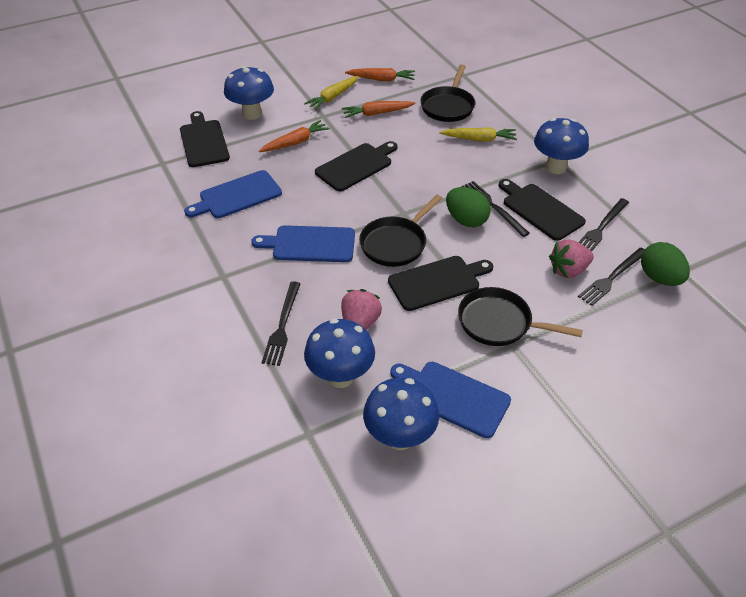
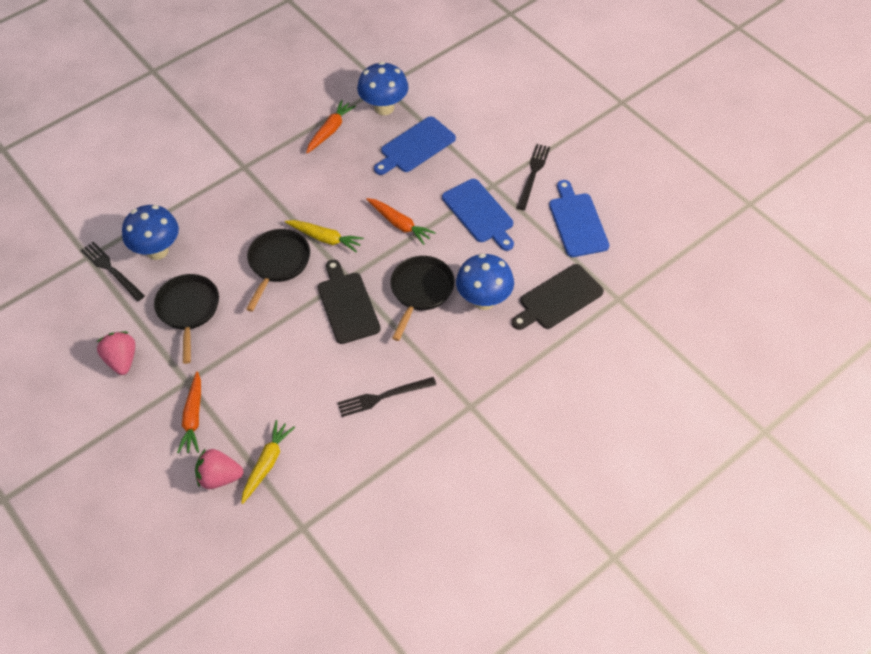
black cutting board: 4 -> 2
black fork: 4 -> 3
blue mushroom: 4 -> 3
green egg: 2 -> 0

